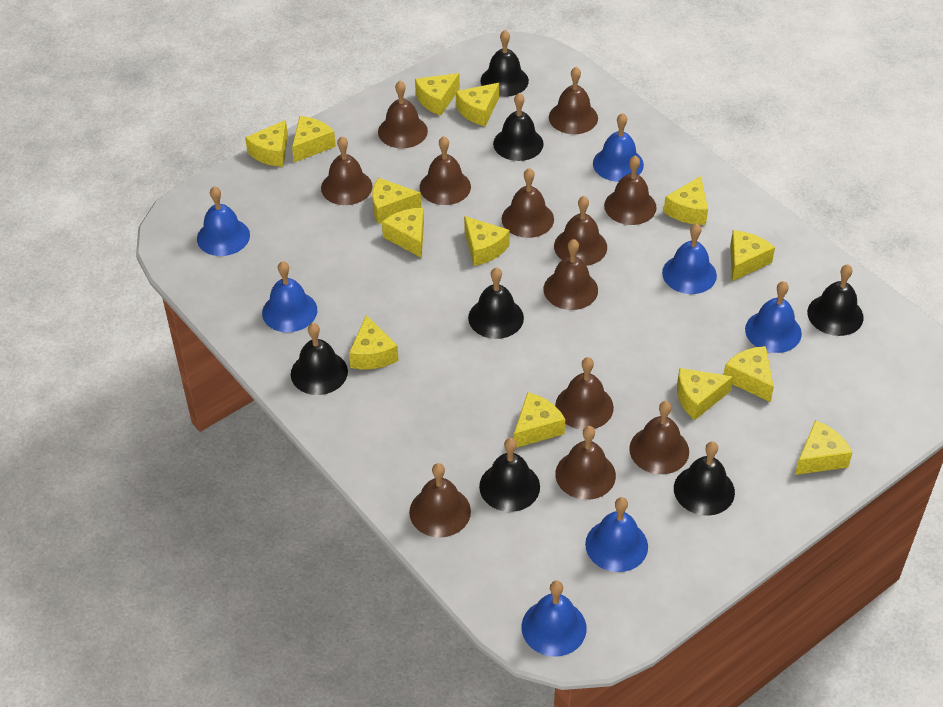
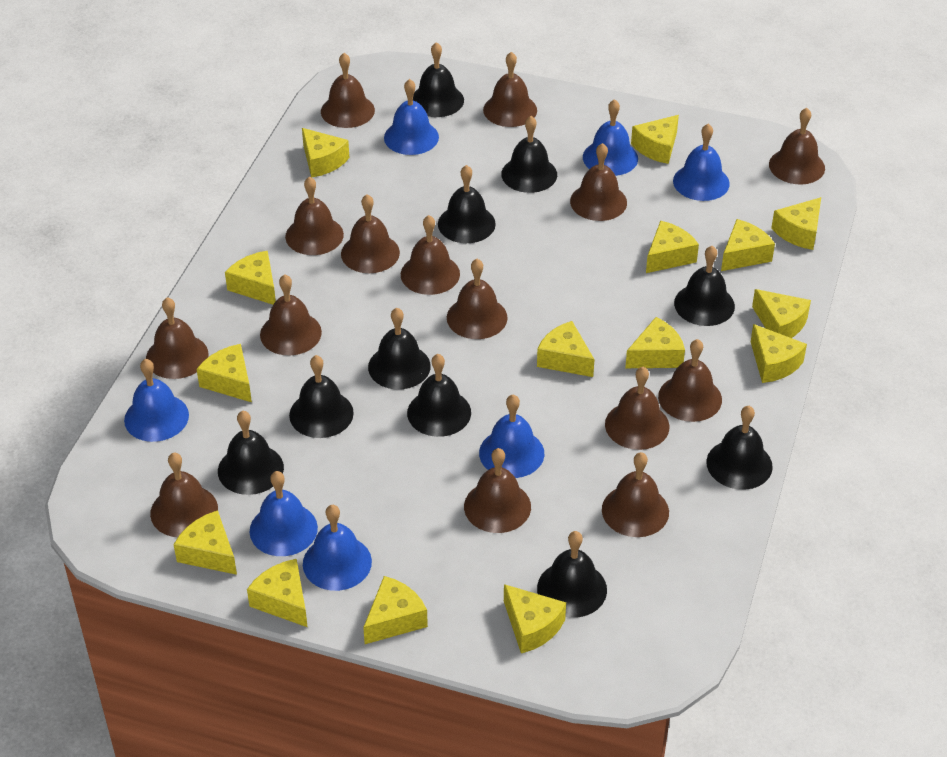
black bell: 7 -> 10
brown bell: 12 -> 15
yellow cheese: 14 -> 15

